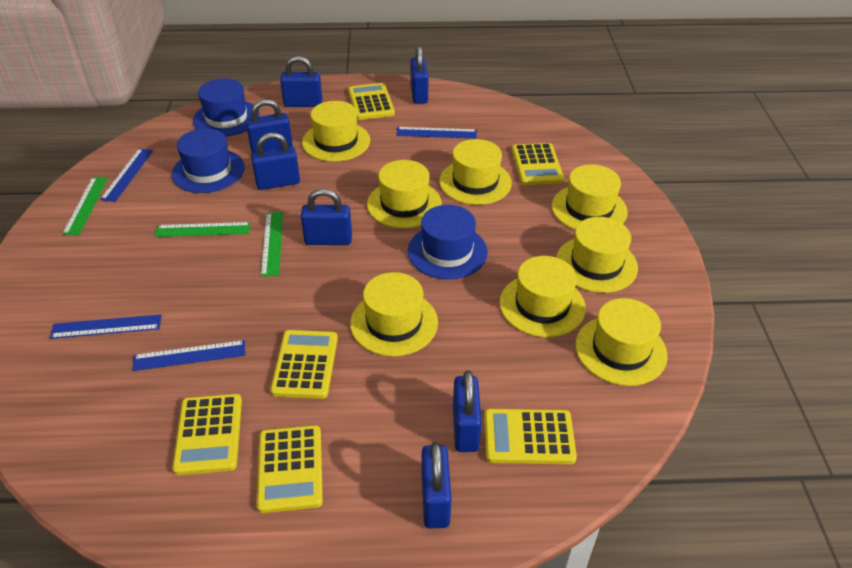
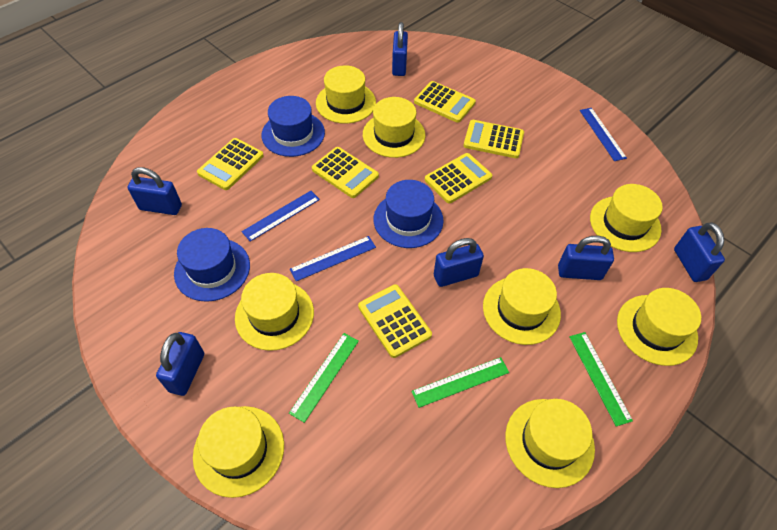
blue padlock: 7 -> 6
blue ruler: 4 -> 3

